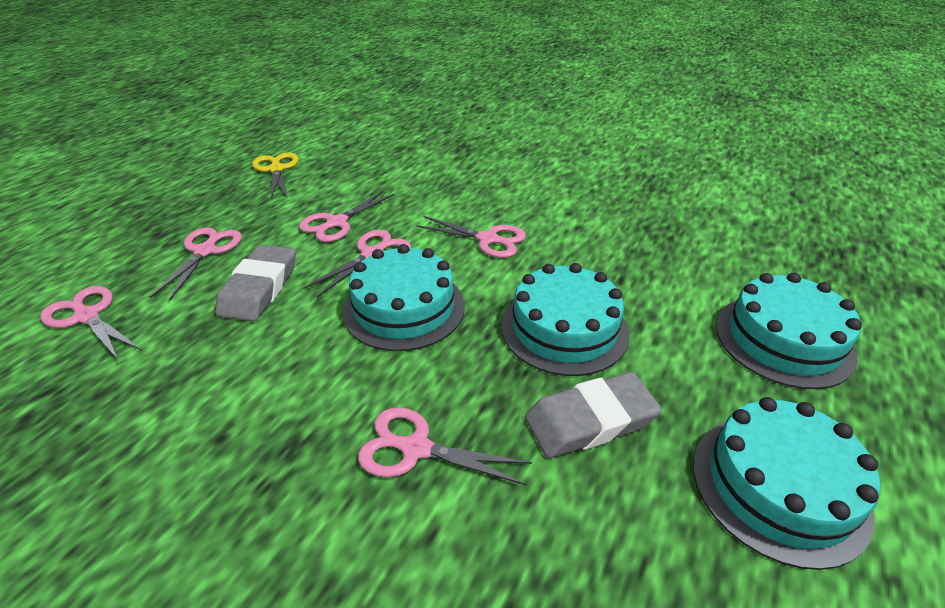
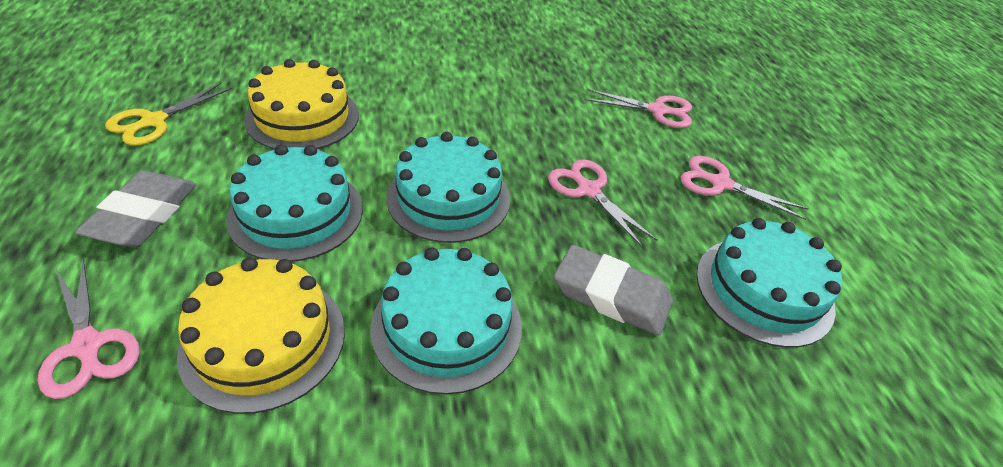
pink scissors: 6 -> 4
yellow cake: 0 -> 2

